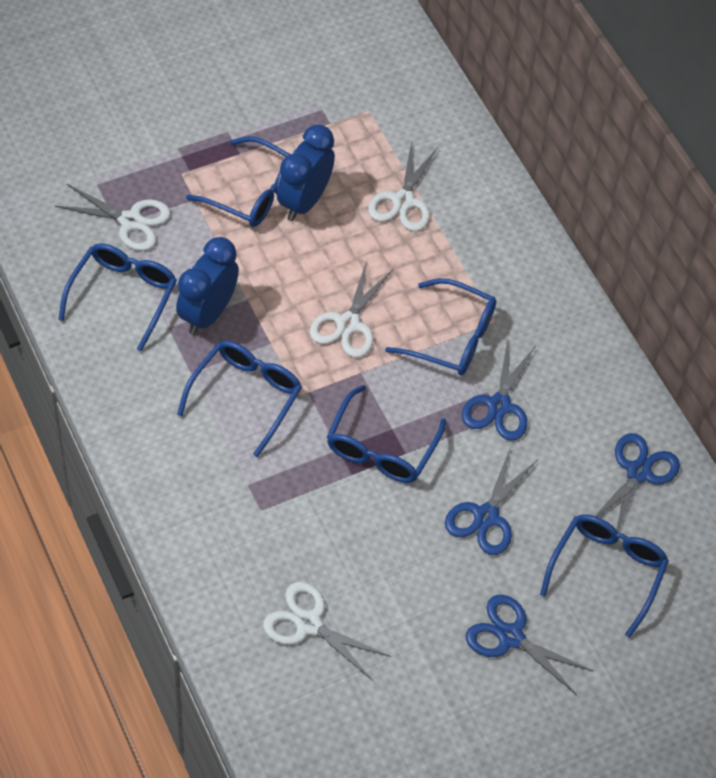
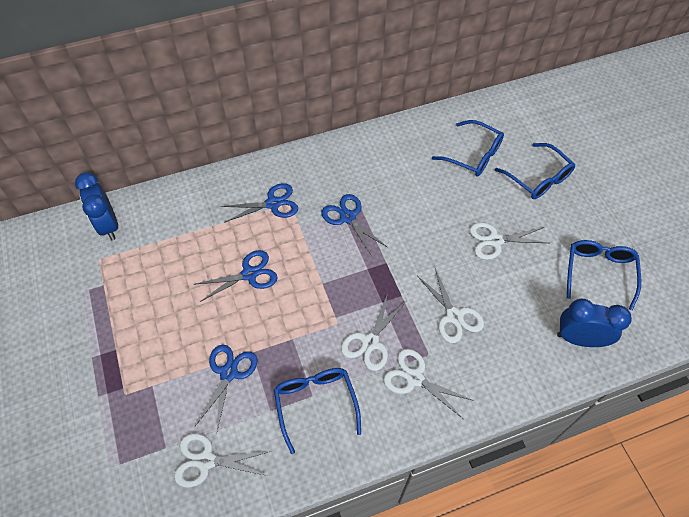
blue glasses: 6 -> 4
white scissors: 4 -> 5

